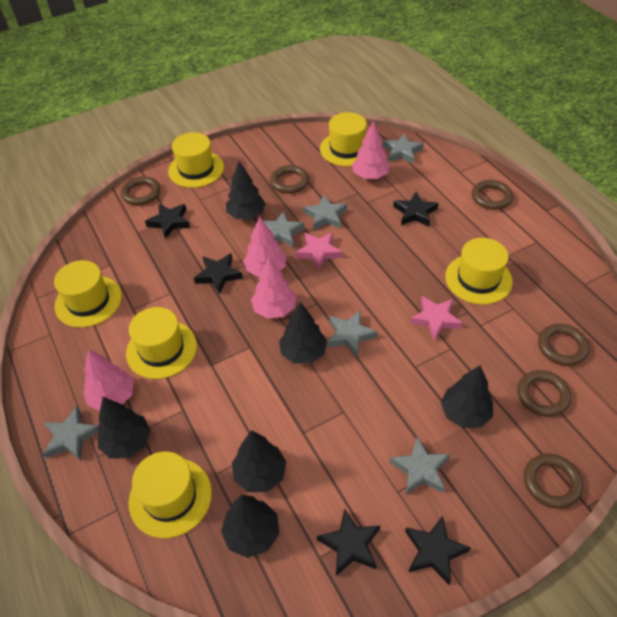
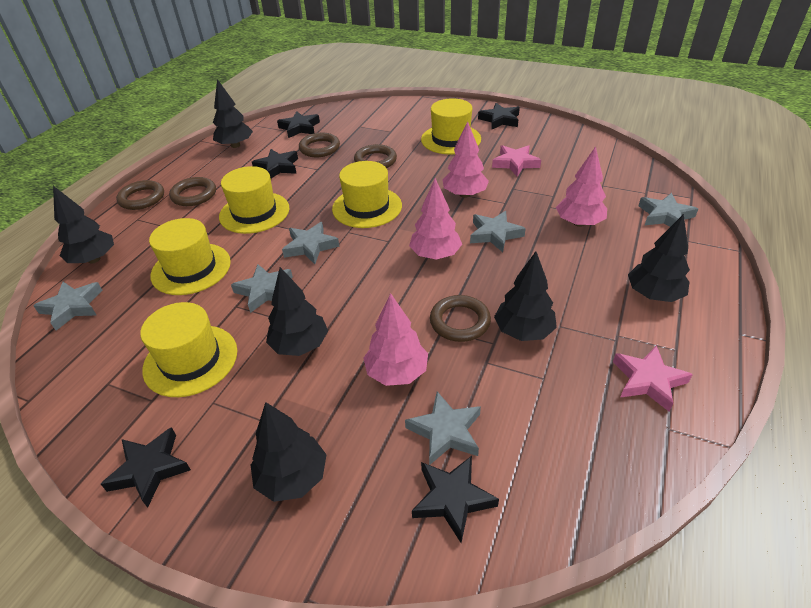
brown ring: 6 -> 5
yellow hat: 6 -> 5

